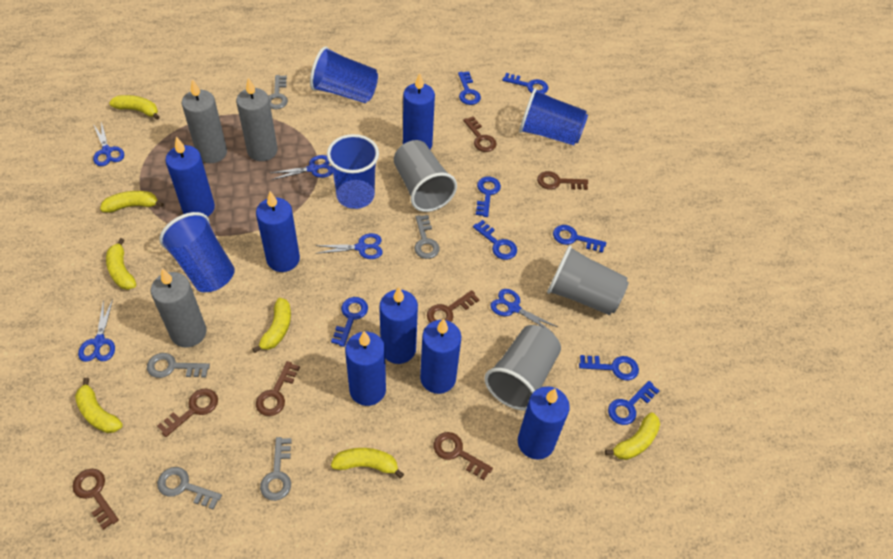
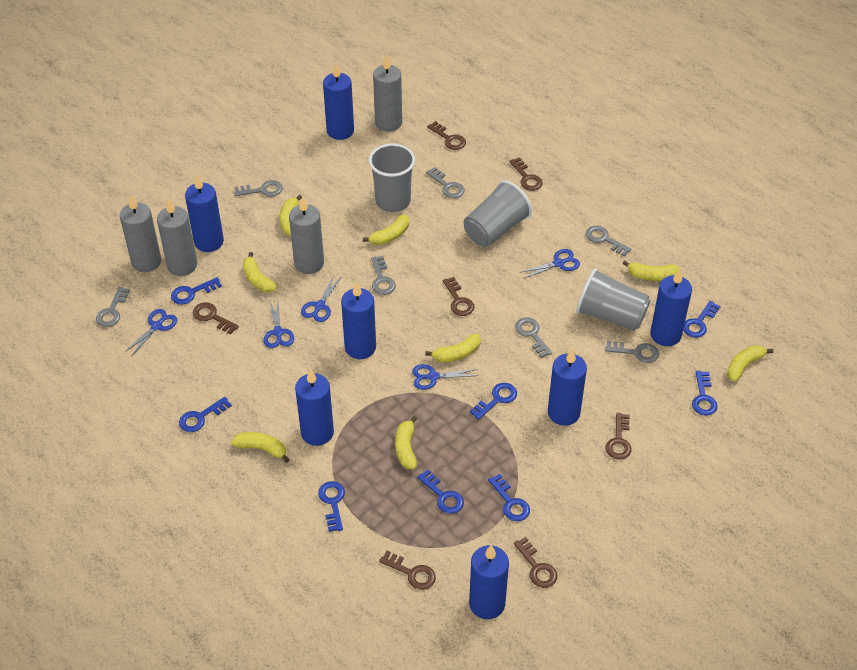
blue cup: 4 -> 0
grey candle: 3 -> 4
grey key: 5 -> 7
yellow banana: 7 -> 8

